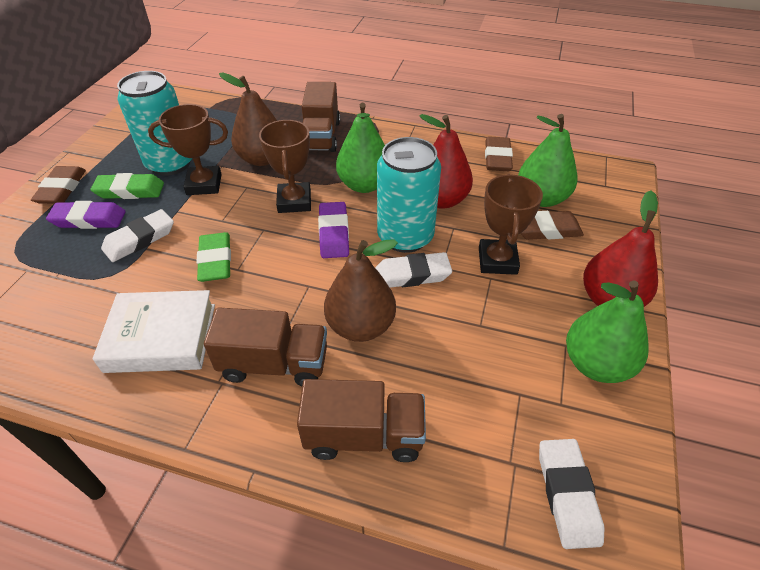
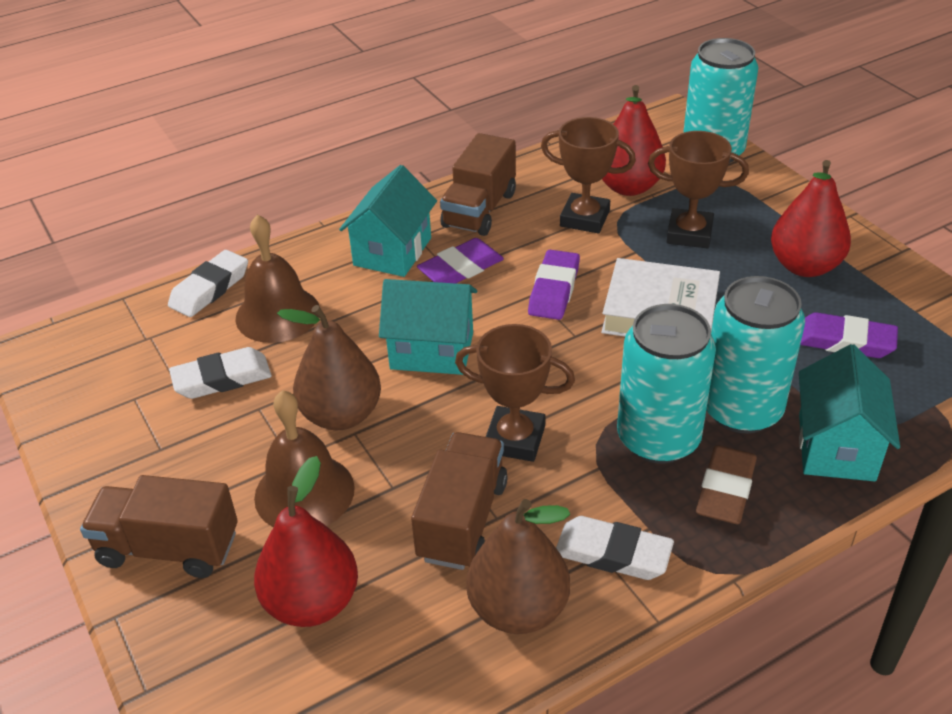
brown bell: 0 -> 2
brown eraser: 3 -> 1
green eraser: 2 -> 0
green pear: 3 -> 0
purple eraser: 2 -> 3
red pear: 2 -> 3
turquoise can: 2 -> 3
turquoise house: 0 -> 3

